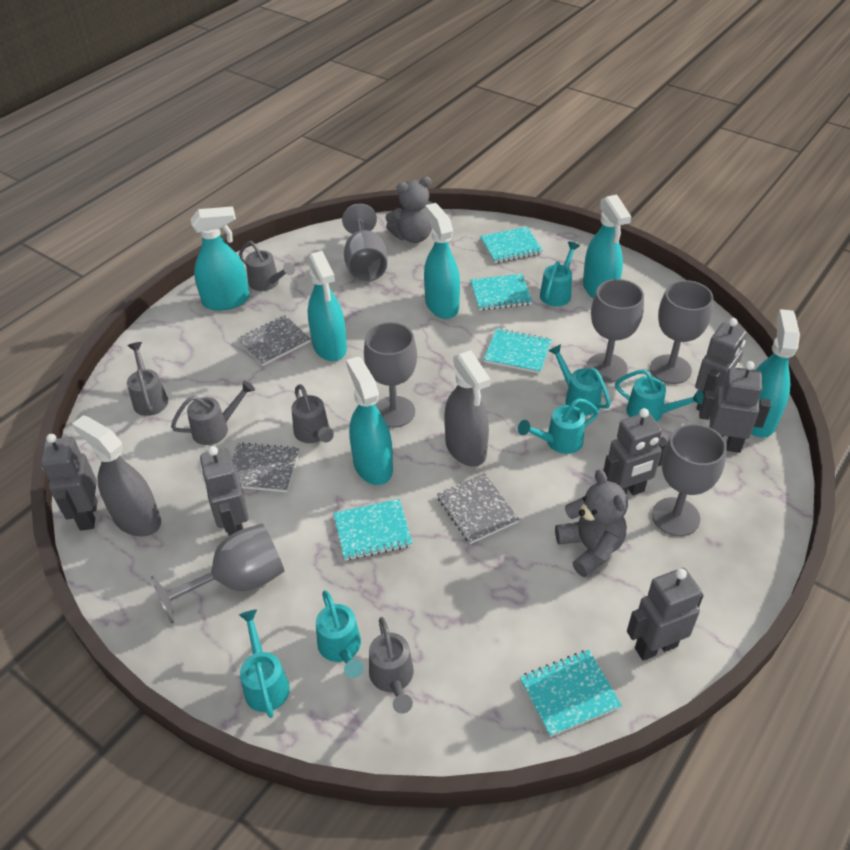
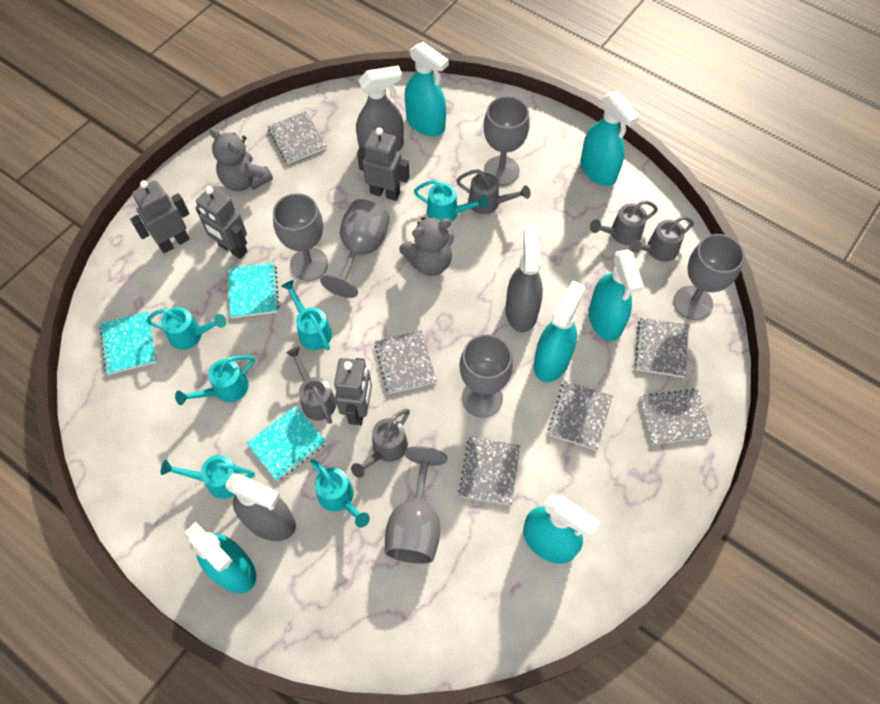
grey notebook: 3 -> 6
grey robot: 6 -> 4
grey spray bottle: 2 -> 3
turquoise notebook: 5 -> 3

